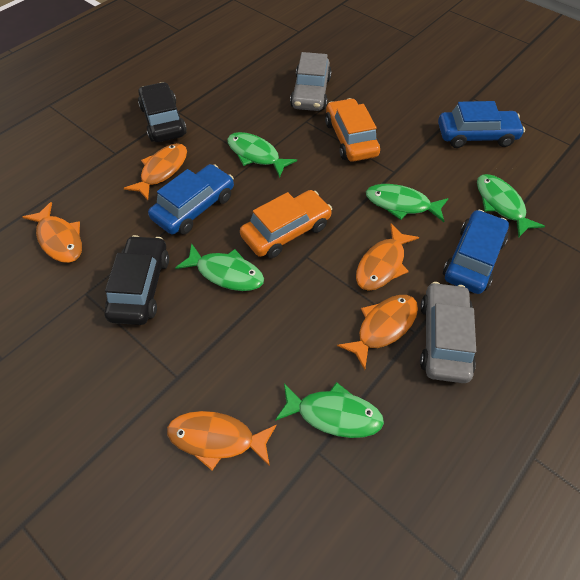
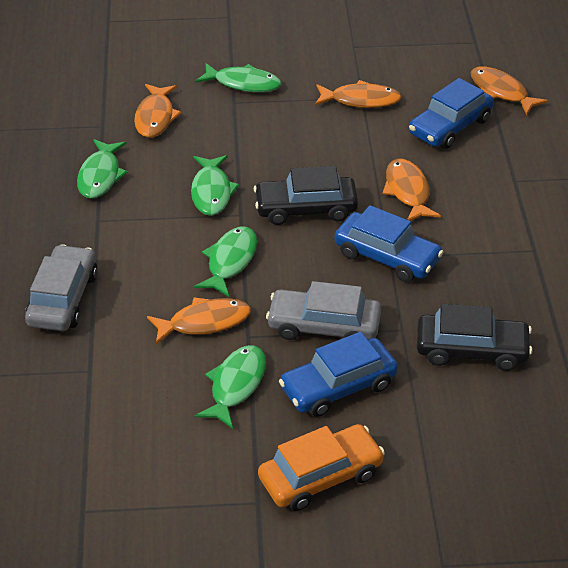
orange car: 2 -> 1

